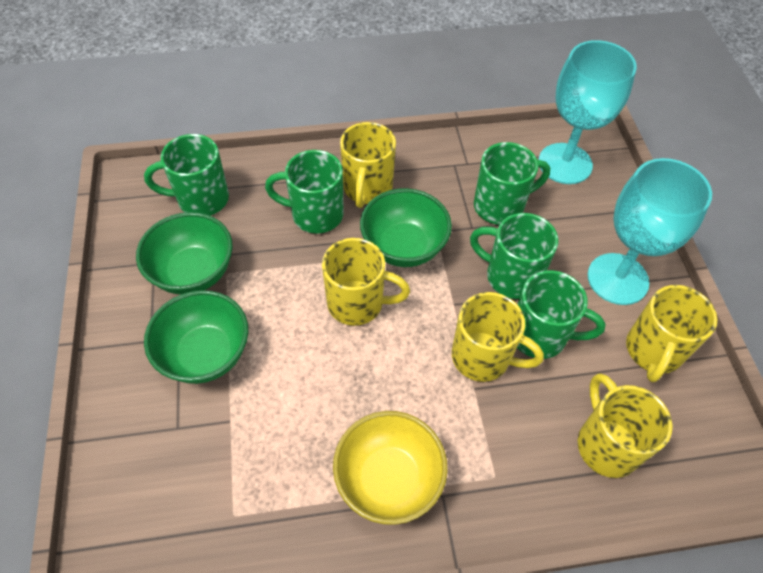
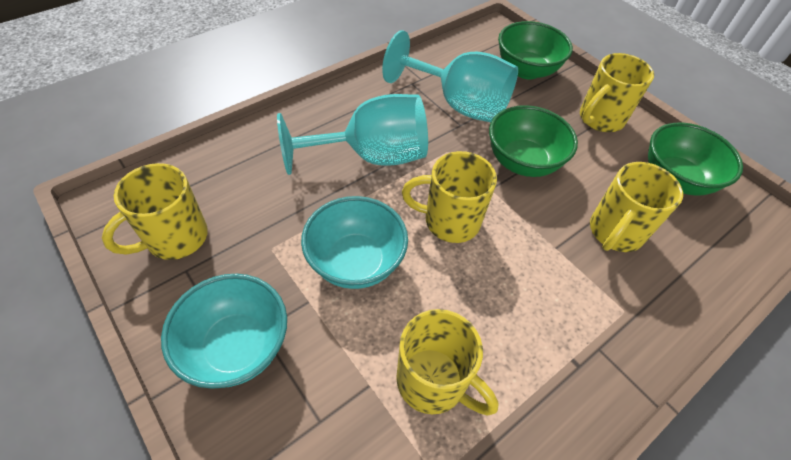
green mug: 5 -> 0
turquoise bowl: 0 -> 2
yellow bowl: 1 -> 0

